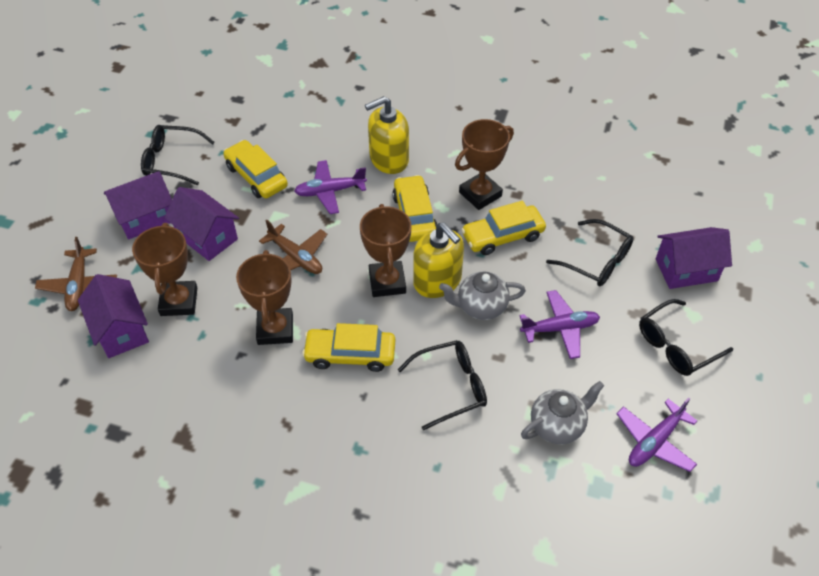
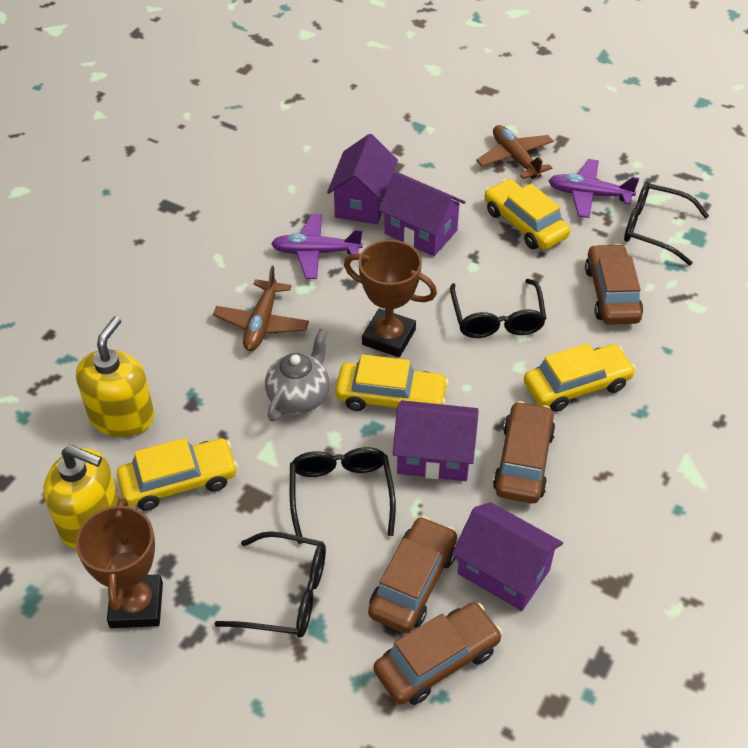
brown car: 0 -> 4
brown trophy: 4 -> 2
grey teapot: 2 -> 1
purple plane: 3 -> 2

